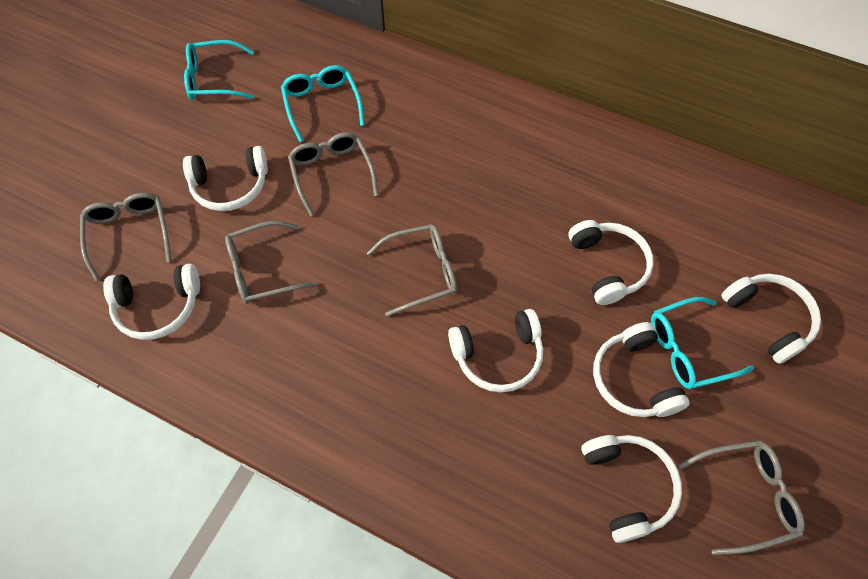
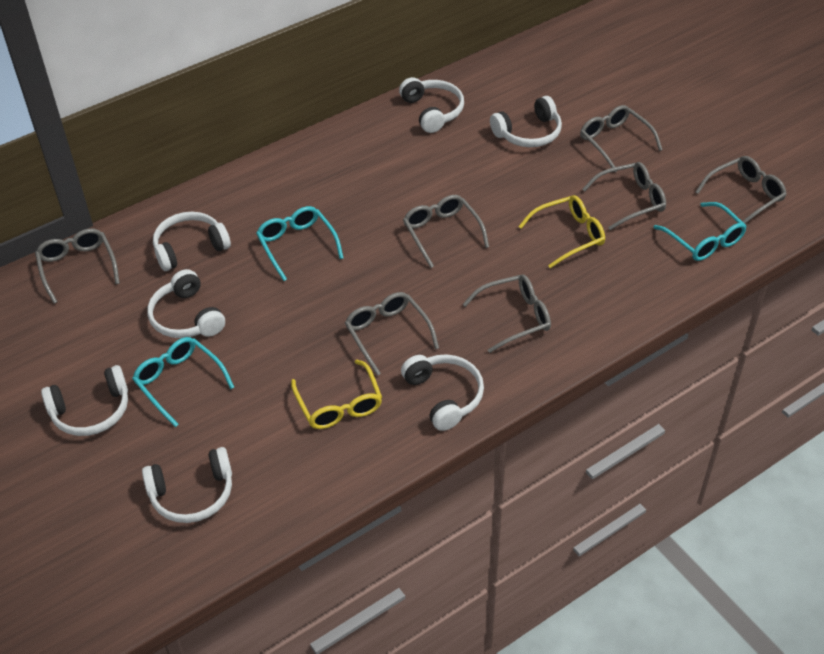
grey glasses: 5 -> 7
yellow glasses: 0 -> 2

